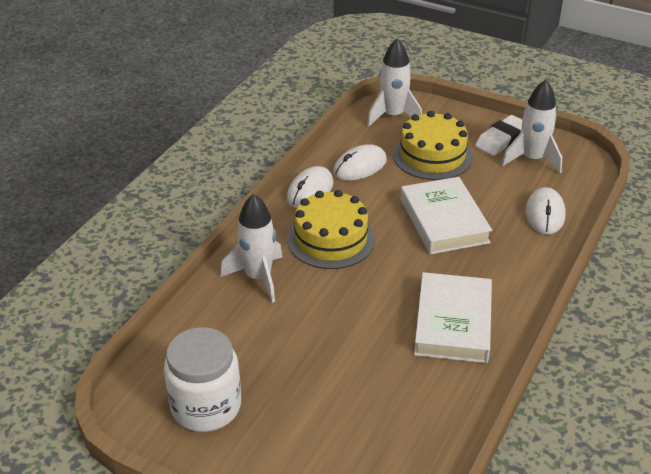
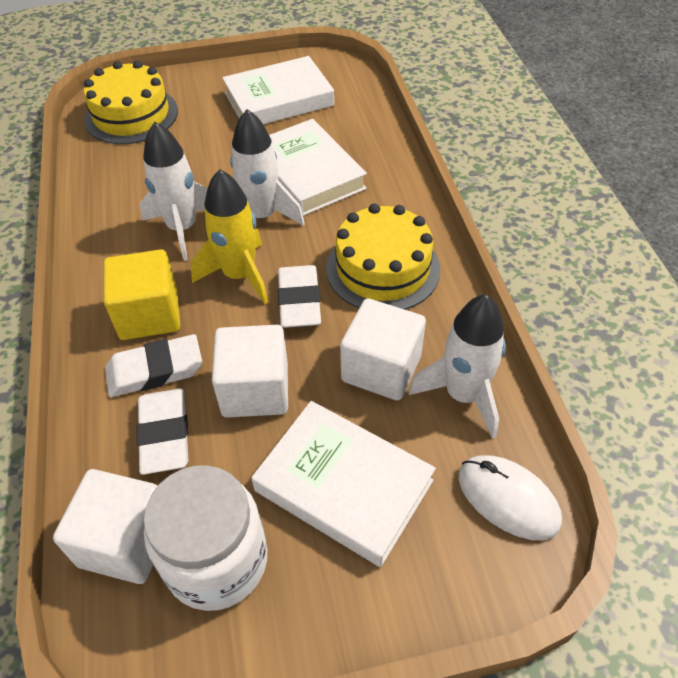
white book: 2 -> 3
white cube: 0 -> 3
white eraser: 1 -> 3
white mouse: 3 -> 1
yellow cube: 0 -> 1
yellow rocket: 0 -> 1

